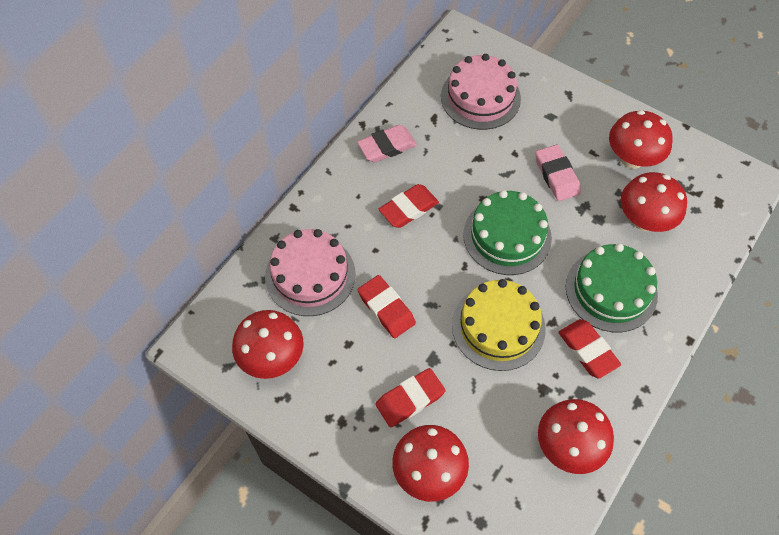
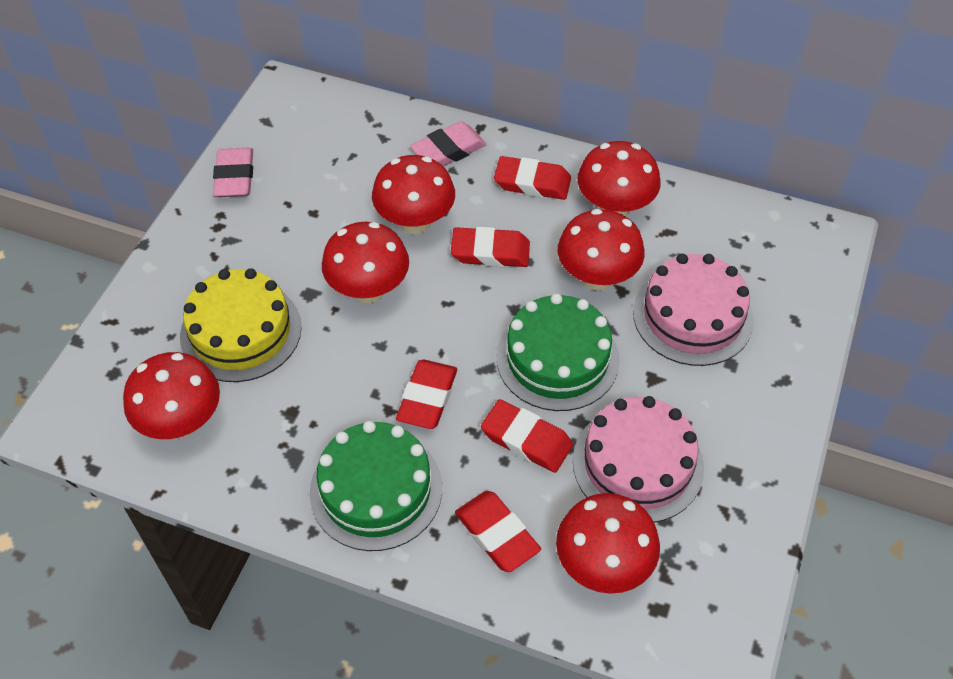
red eraser: 4 -> 5
red mushroom: 5 -> 6

